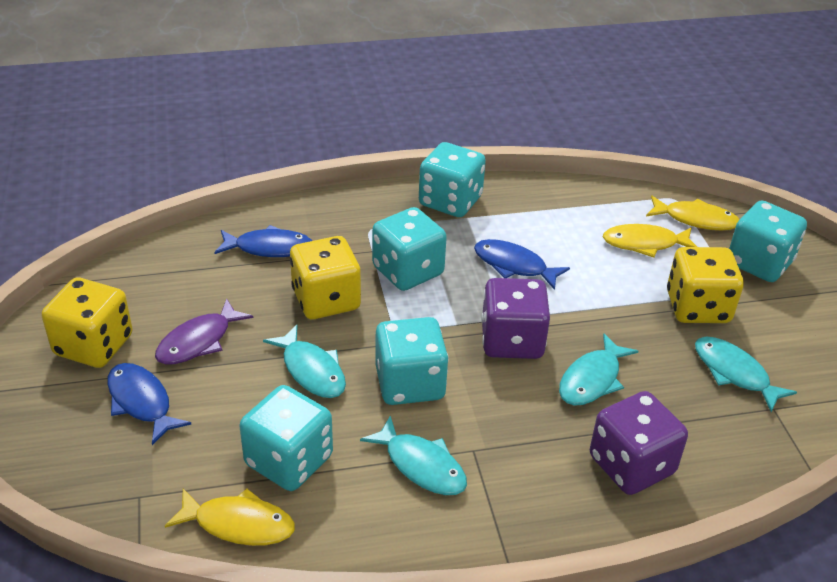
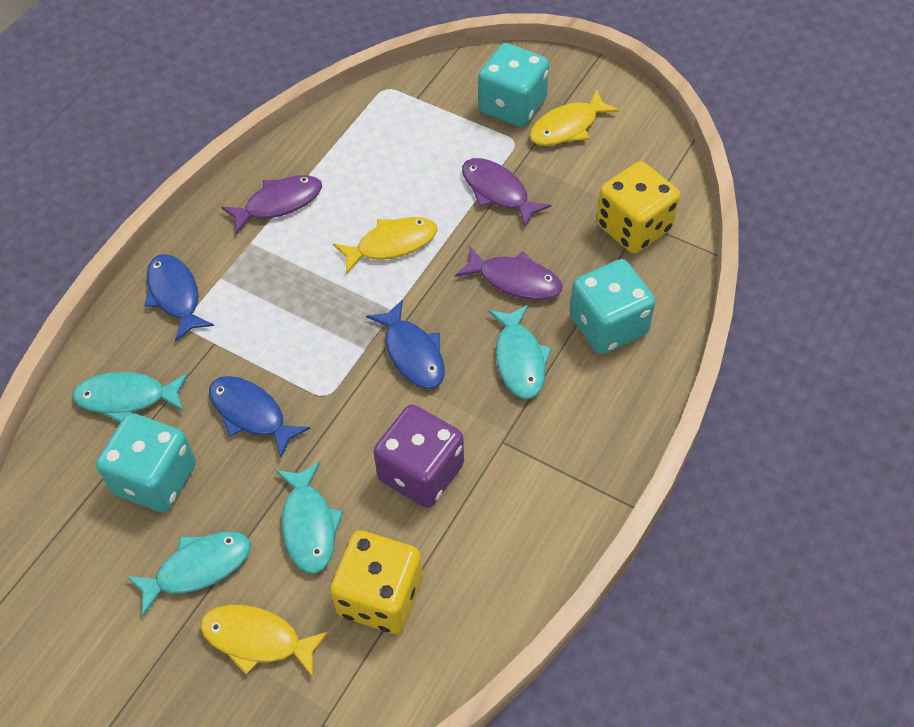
purple dice: 2 -> 1
purple fish: 1 -> 3
turquoise dice: 5 -> 3
yellow dice: 3 -> 2

